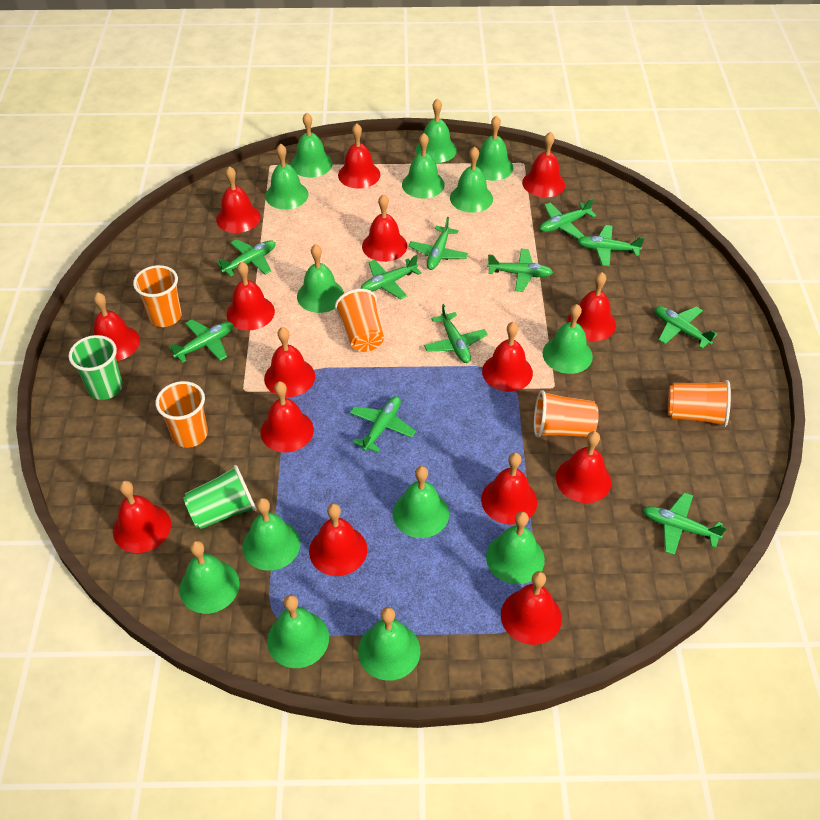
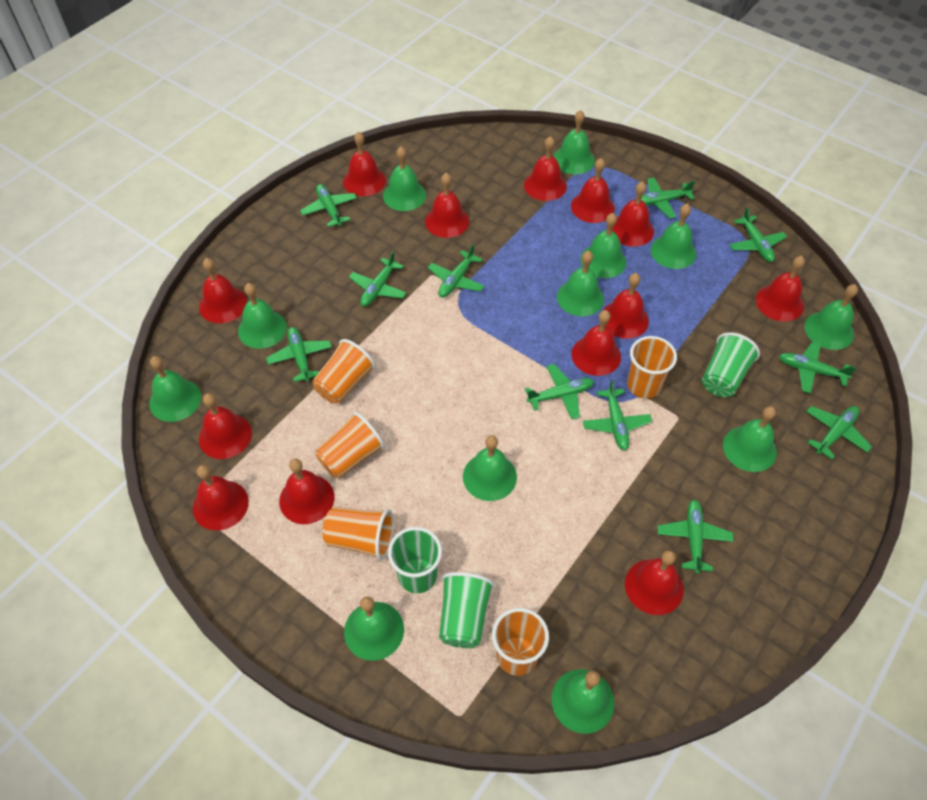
green bell: 14 -> 12
green cup: 2 -> 3
red bell: 15 -> 13

